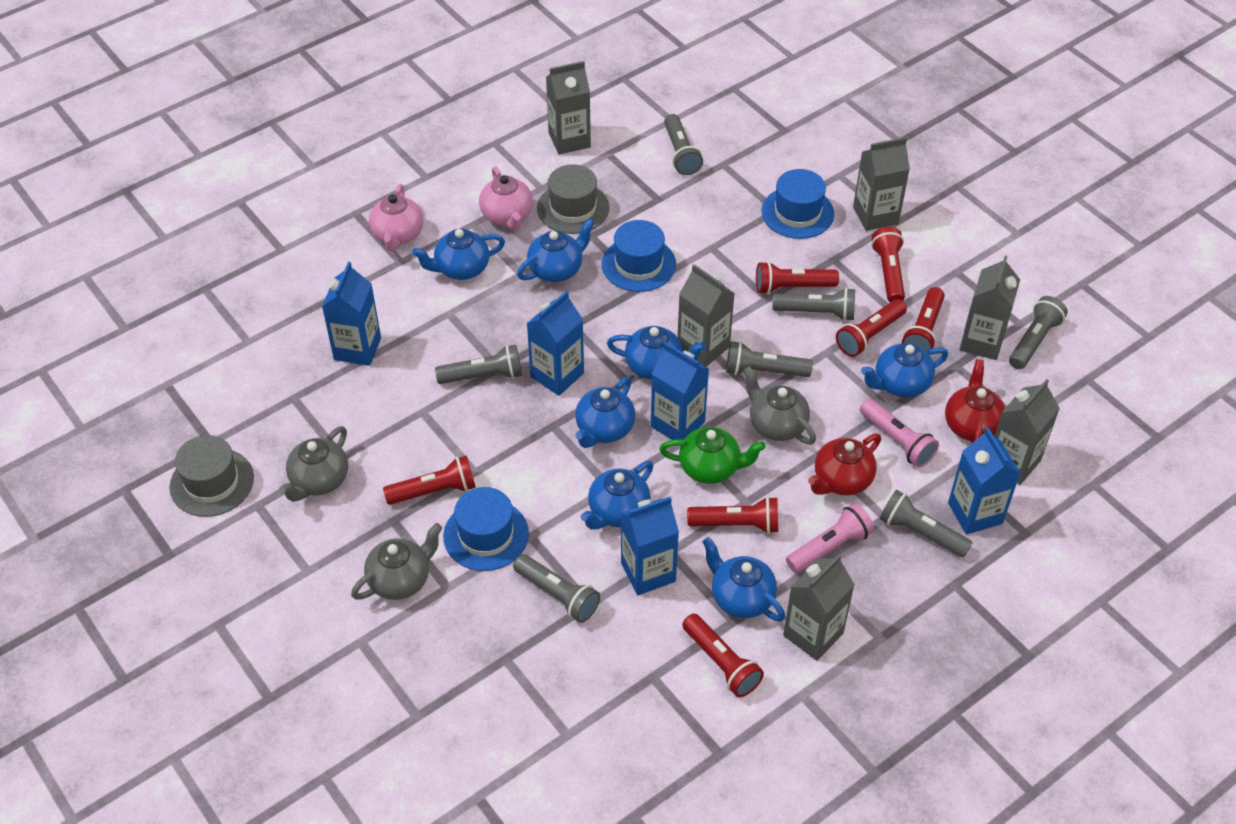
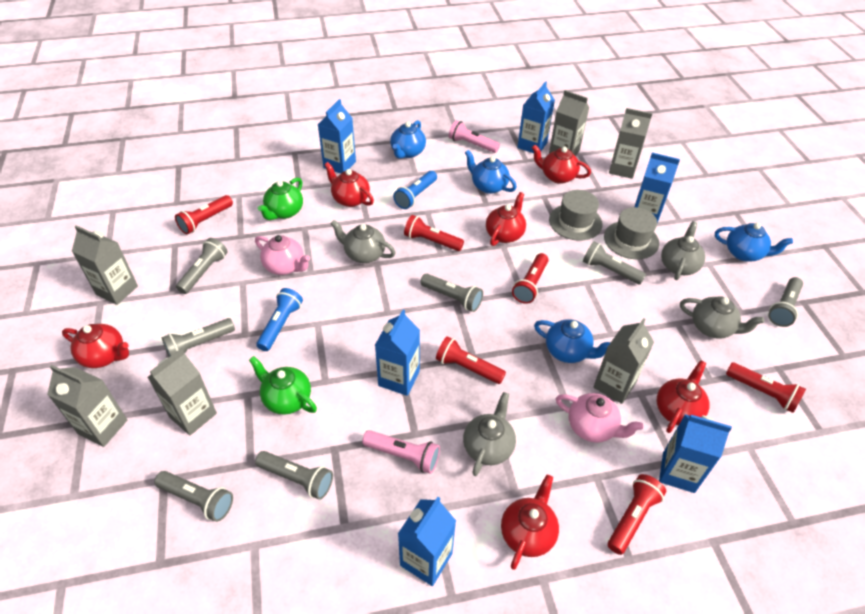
blue carton: 5 -> 6
blue flashlight: 0 -> 2
blue hat: 3 -> 0
blue teapot: 7 -> 4
green teapot: 1 -> 2
grey teapot: 3 -> 4
red flashlight: 7 -> 6
red teapot: 2 -> 6

